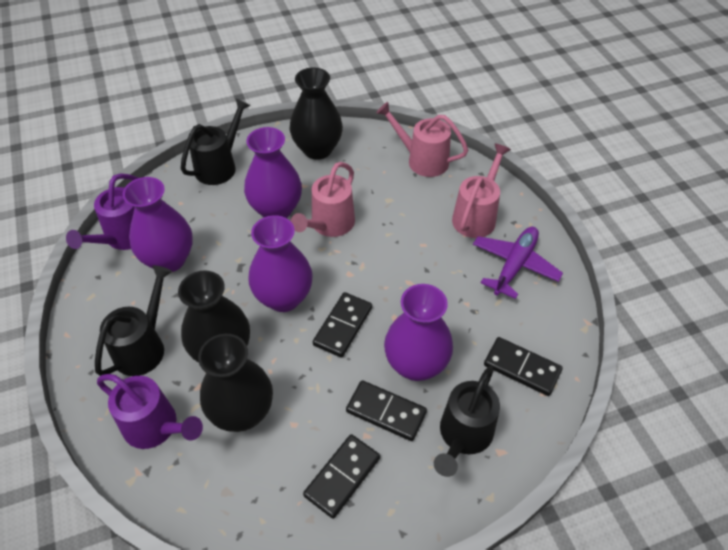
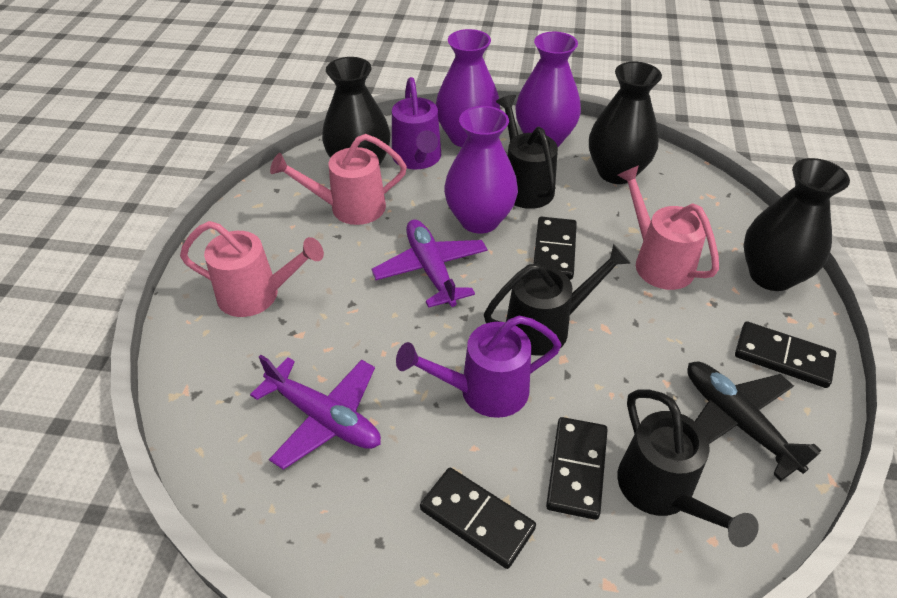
black plane: 0 -> 1
purple plane: 1 -> 2
purple vase: 4 -> 3

